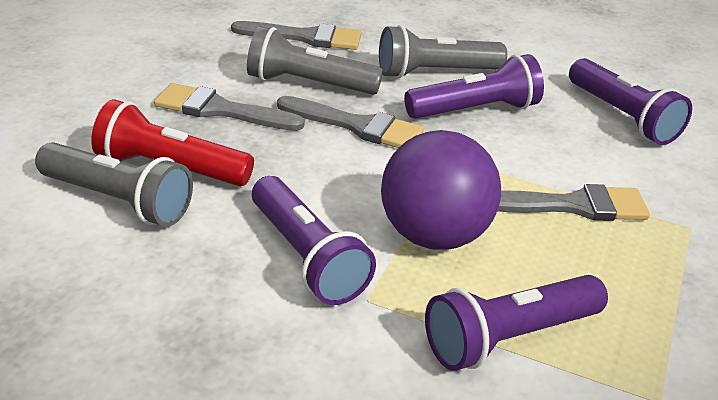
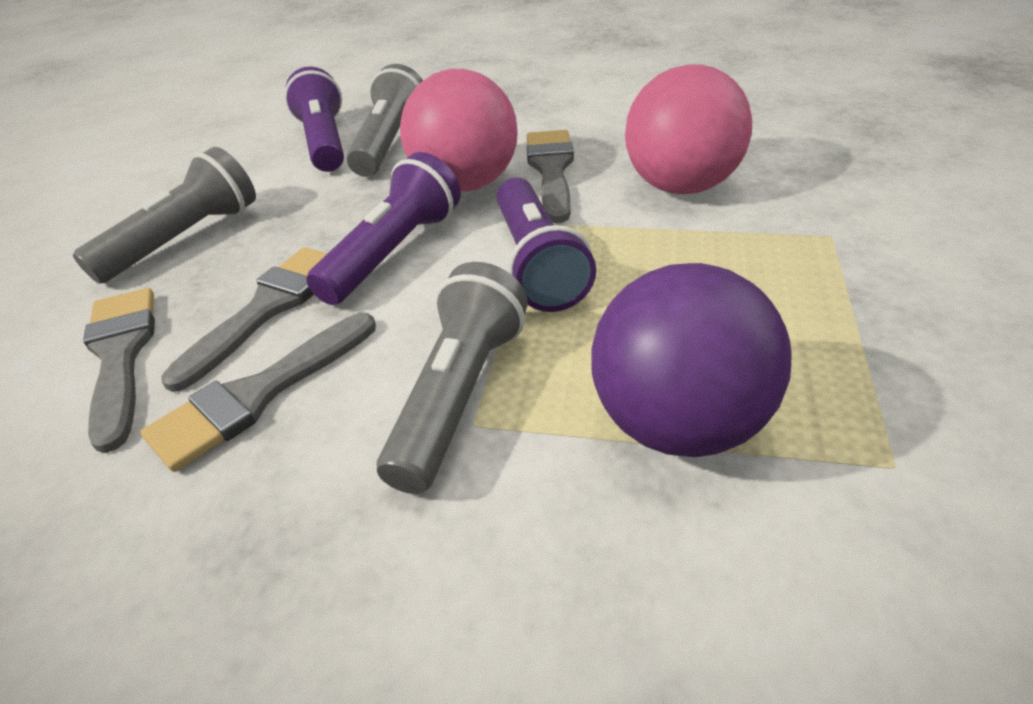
pink ball: 0 -> 2
purple flashlight: 4 -> 3
red flashlight: 1 -> 0

